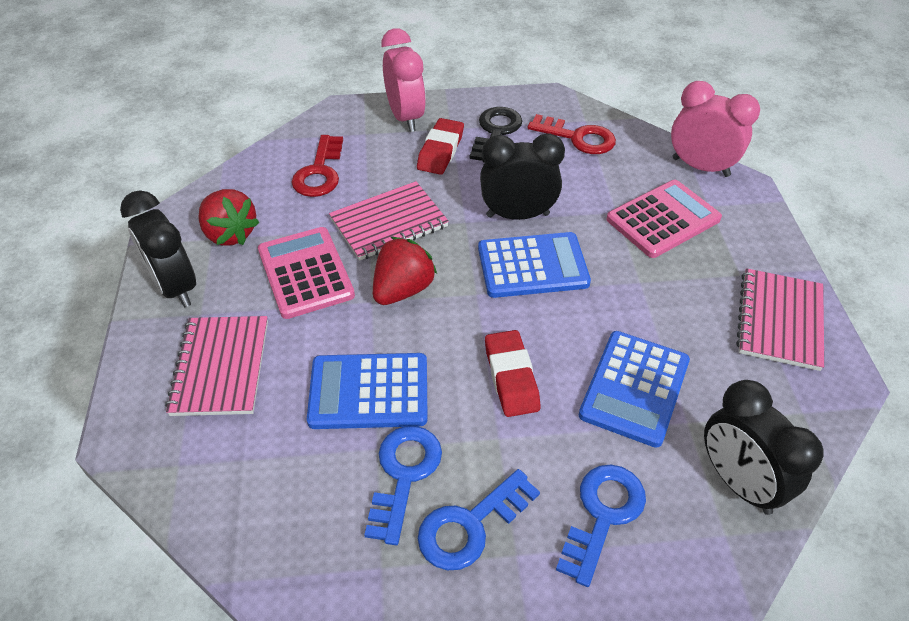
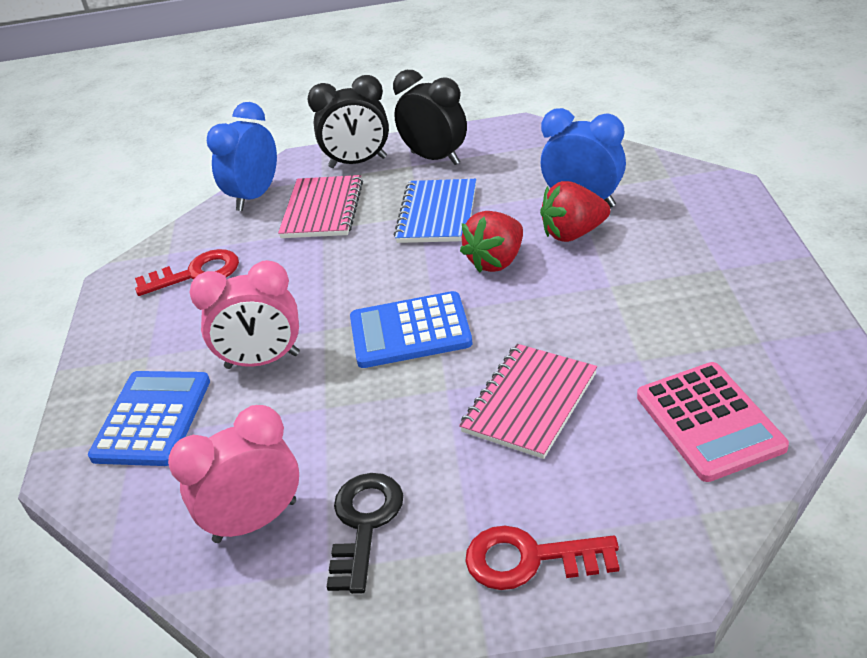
black clock: 3 -> 2
blue calculator: 3 -> 2
blue clock: 0 -> 2
blue key: 3 -> 0
blue notebook: 0 -> 1
pink calculator: 2 -> 1
pink notebook: 3 -> 2
red eraser: 2 -> 0

